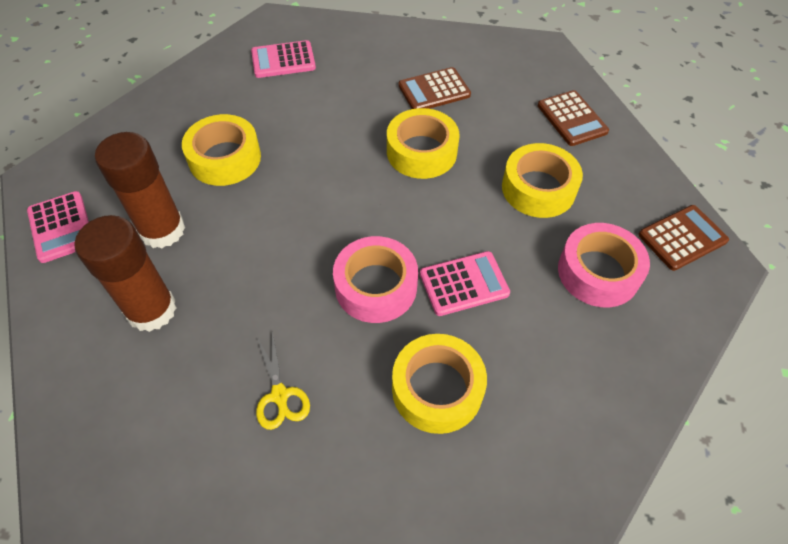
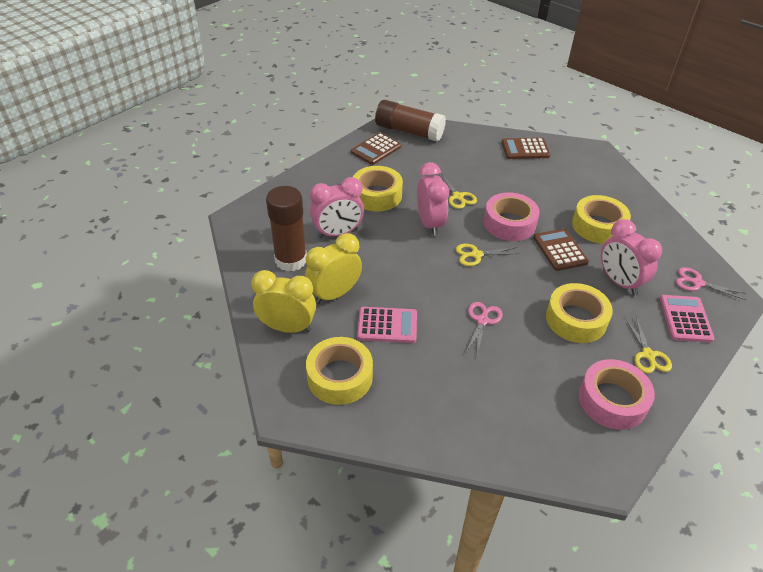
pink calculator: 3 -> 2
pink clock: 0 -> 3
pink scissors: 0 -> 2
yellow clock: 0 -> 2
yellow scissors: 1 -> 3

